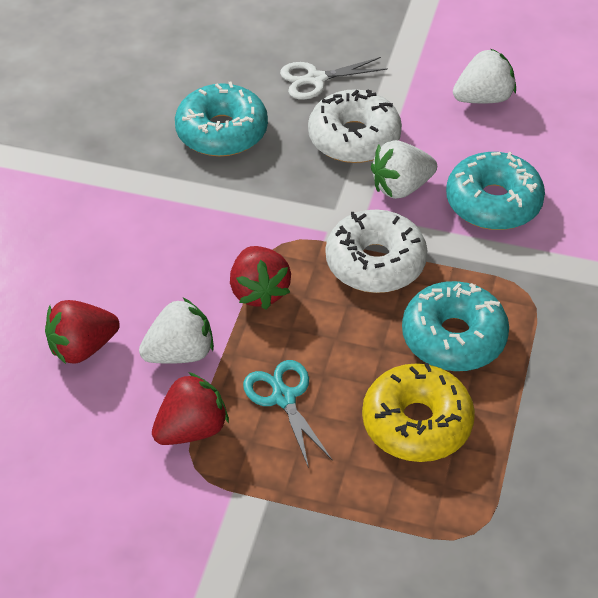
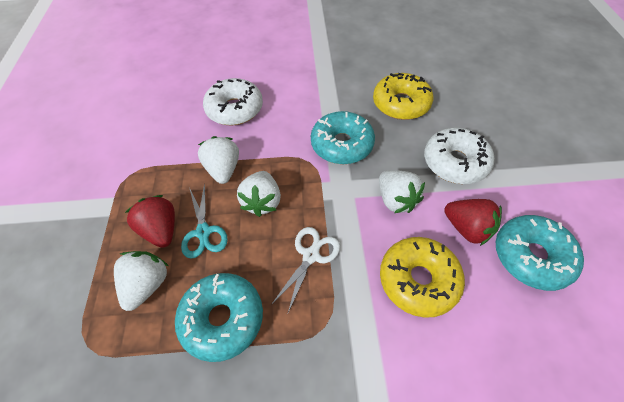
red strawberry: 3 -> 2
white strawberry: 3 -> 4
yellow donut: 1 -> 2

